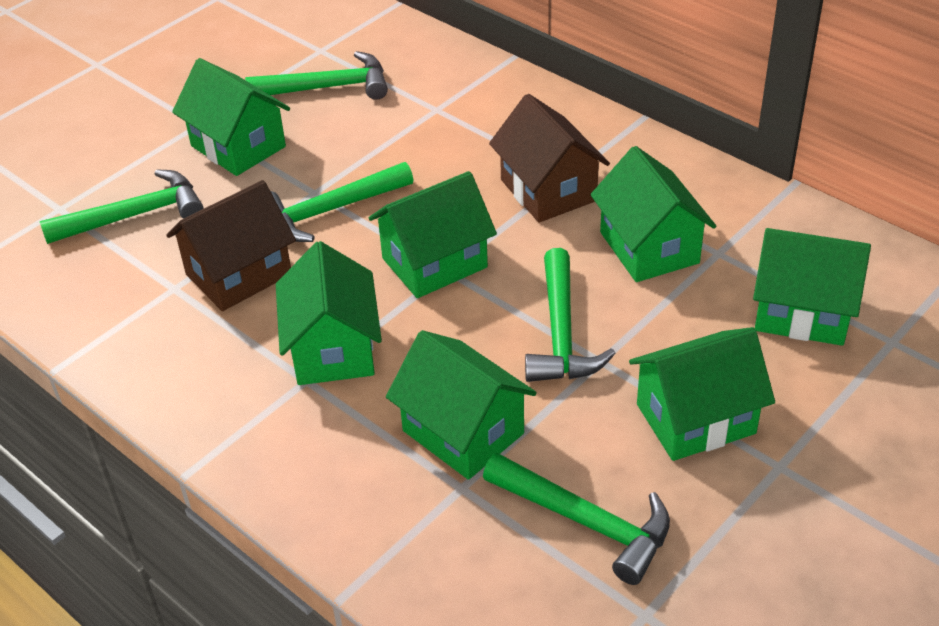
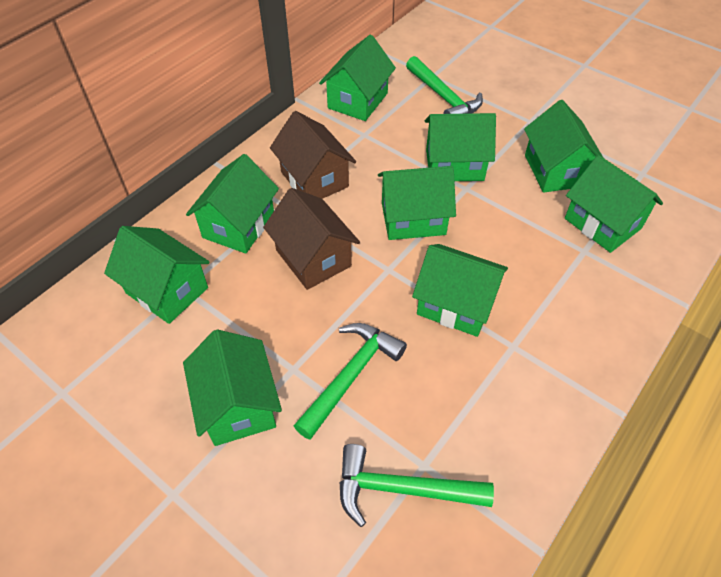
green hammer: 5 -> 3
green house: 7 -> 9

